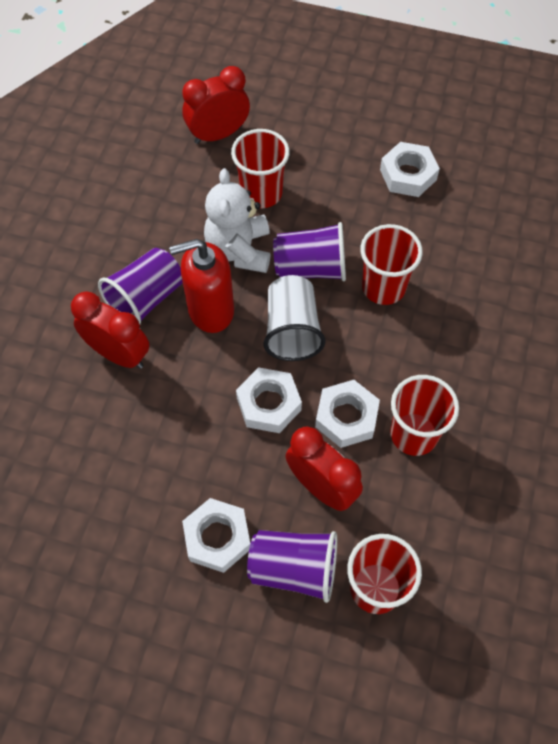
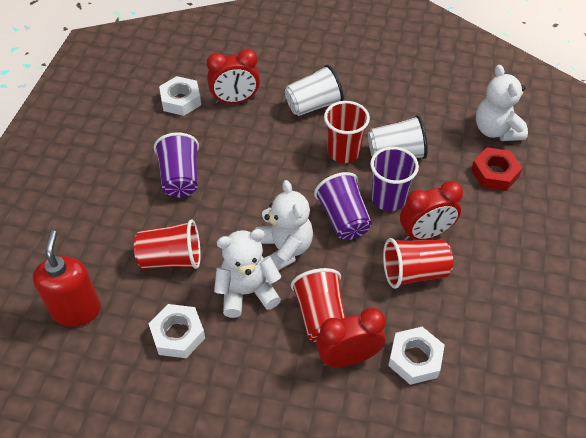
red nut: 0 -> 1
white cup: 1 -> 2
white nut: 4 -> 3
white teddy bear: 1 -> 3

